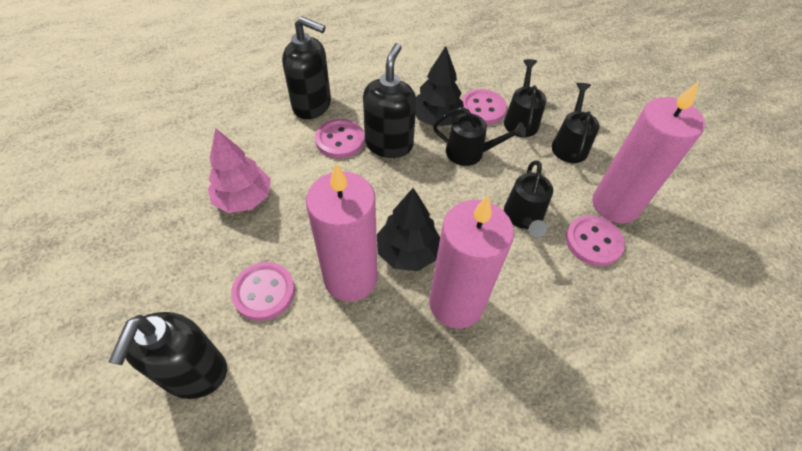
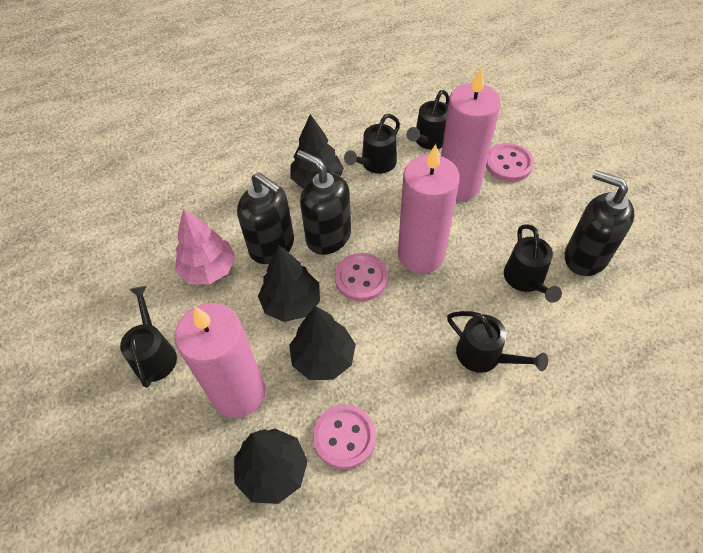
black tree: 2 -> 4
black watering can: 4 -> 5
pink button: 4 -> 3

